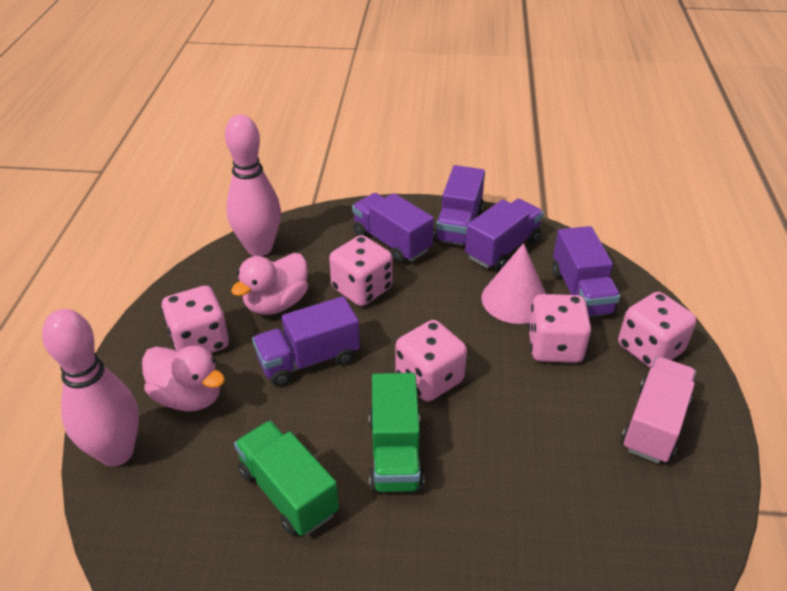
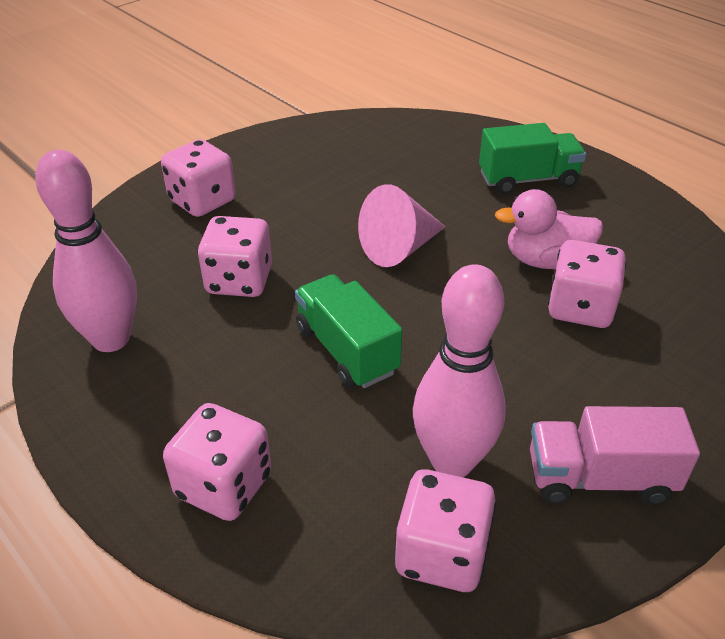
pink duck: 2 -> 1
purple truck: 5 -> 0

